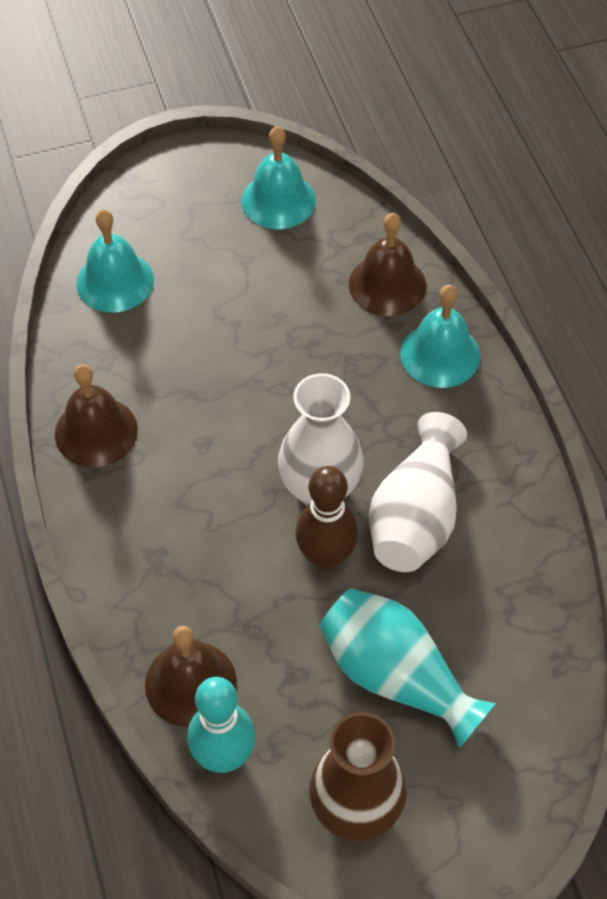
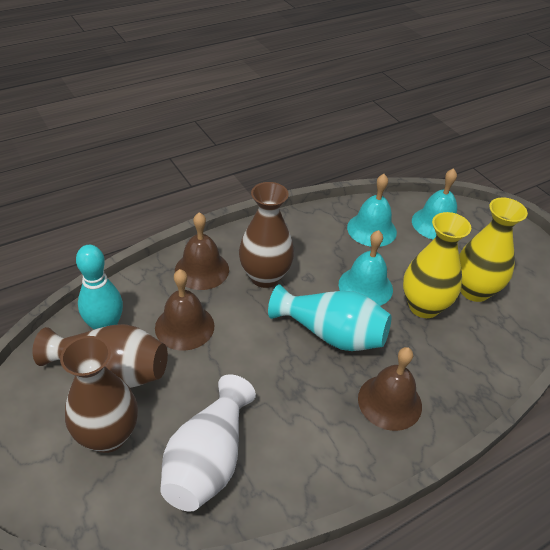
brown bowling pin: 1 -> 0
brown vase: 1 -> 3
white vase: 2 -> 1
yellow vase: 0 -> 2

